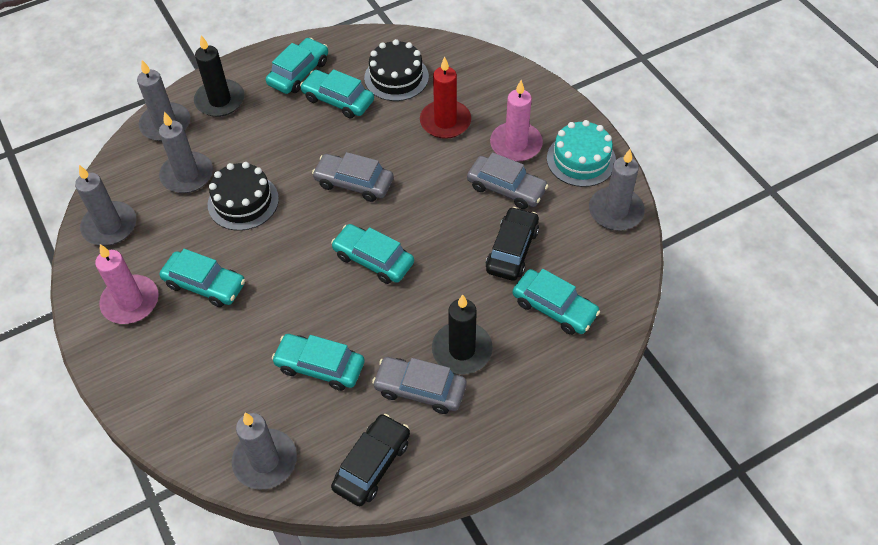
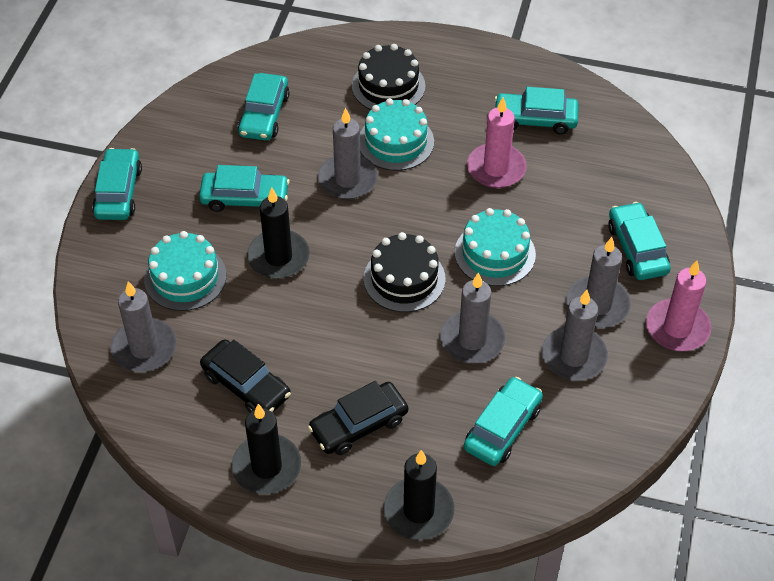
black candle: 2 -> 3
grey car: 3 -> 0
red candle: 1 -> 0
turquoise cake: 1 -> 3

